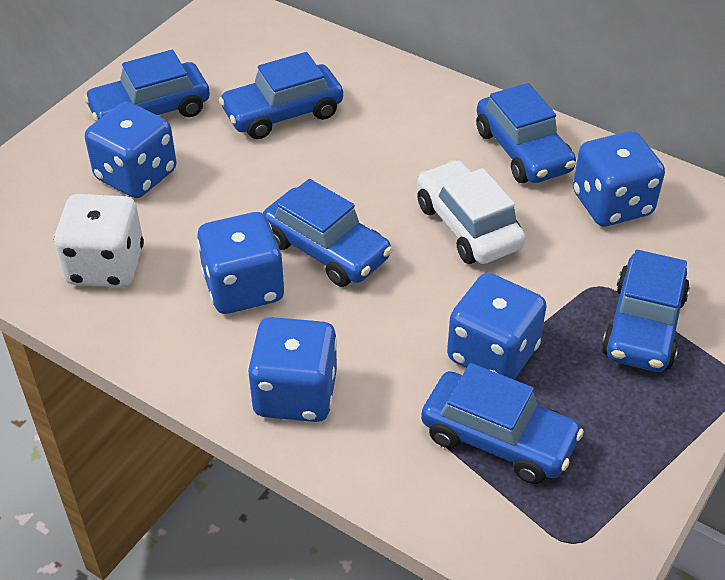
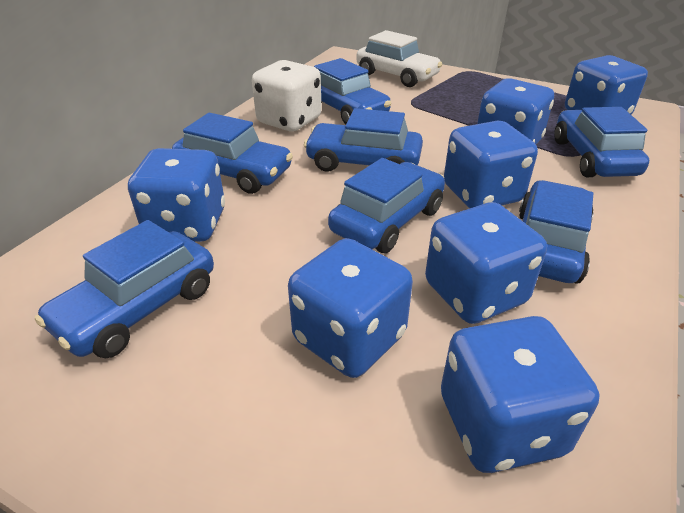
blue car: 6 -> 7
blue dice: 5 -> 7

